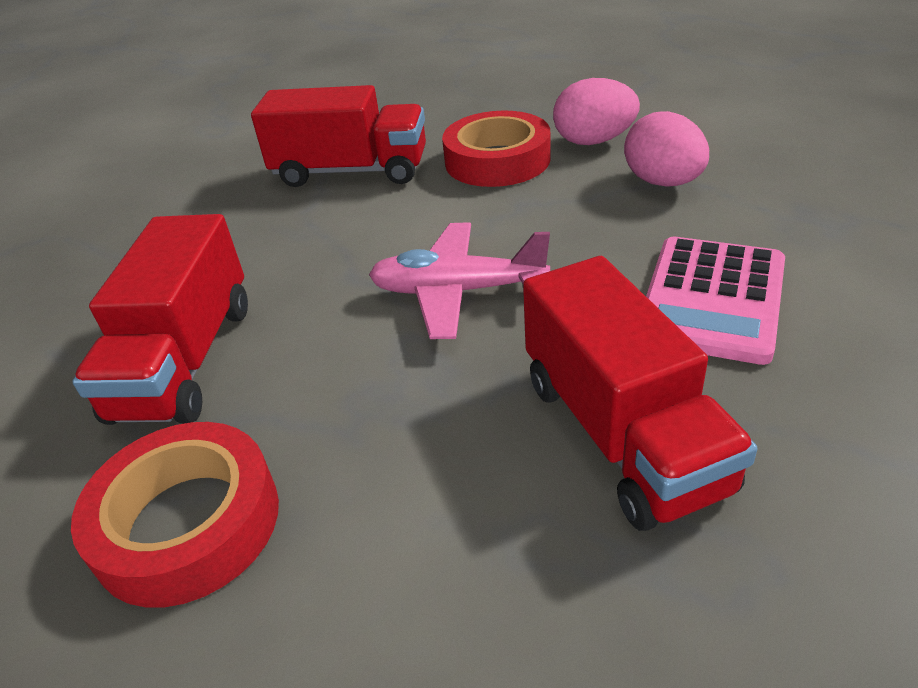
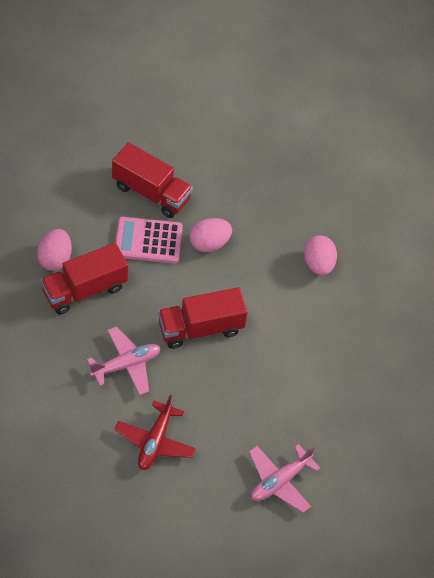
pink egg: 2 -> 3
pink plane: 1 -> 2
red plane: 0 -> 1
red tape: 2 -> 0

